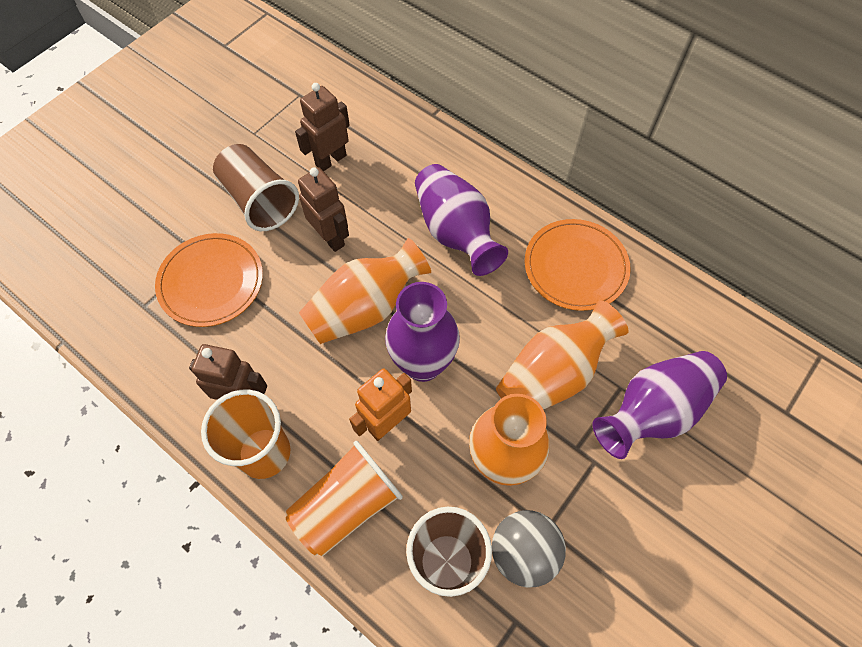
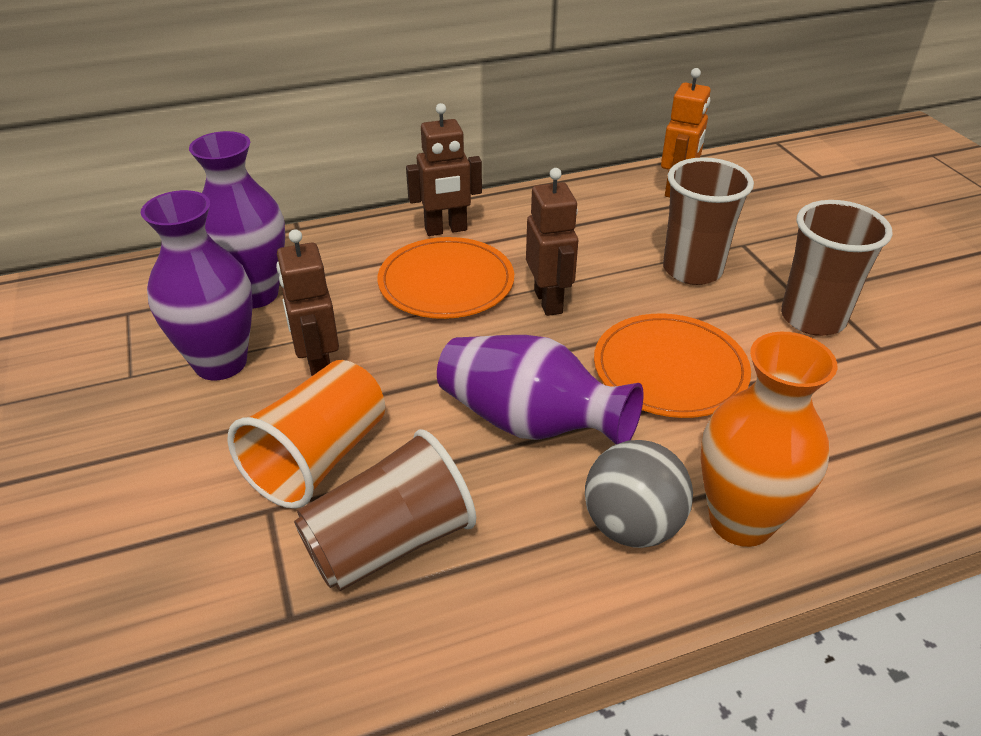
brown cup: 2 -> 3
orange cup: 2 -> 1
orange vase: 3 -> 1

